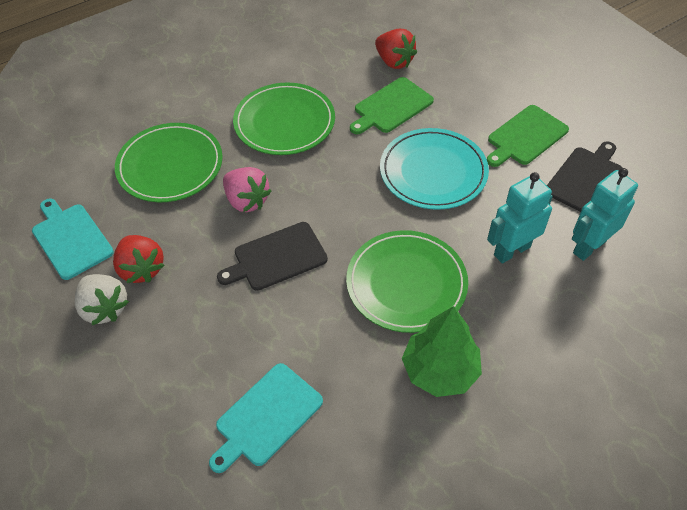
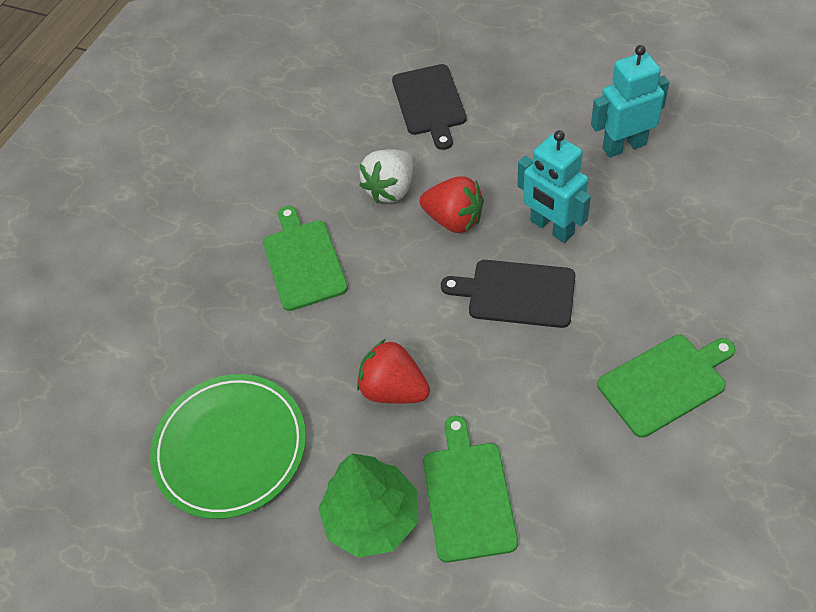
green cutting board: 2 -> 3
green plate: 3 -> 1
pink strawberry: 1 -> 0
turquoise cutting board: 2 -> 0
turquoise plate: 1 -> 0

